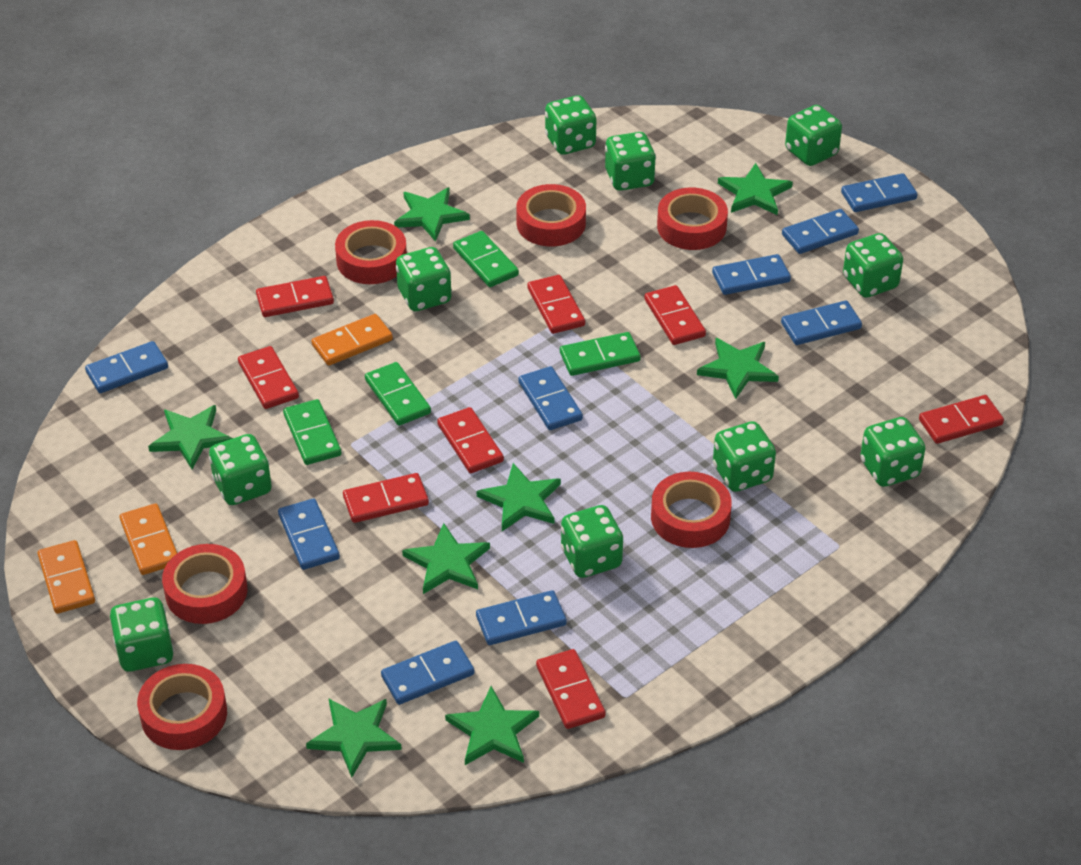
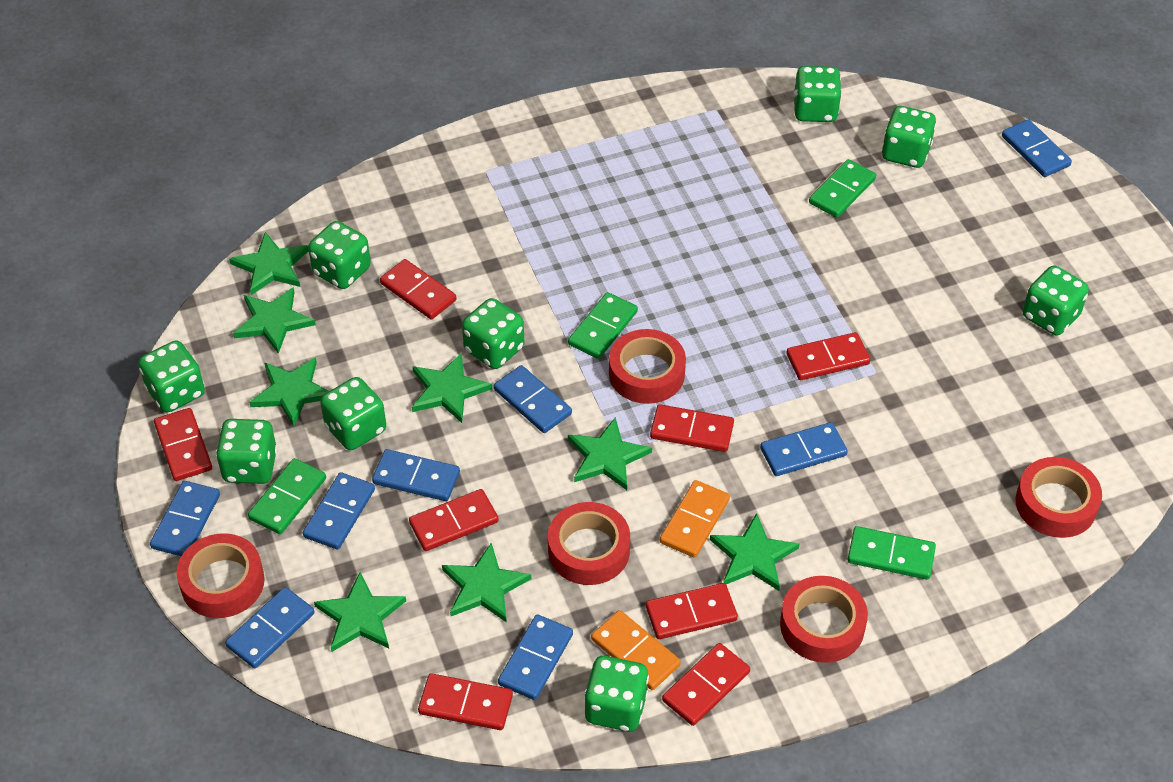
blue domino: 9 -> 8
green dice: 10 -> 9
orange domino: 3 -> 2
red tape: 6 -> 5

